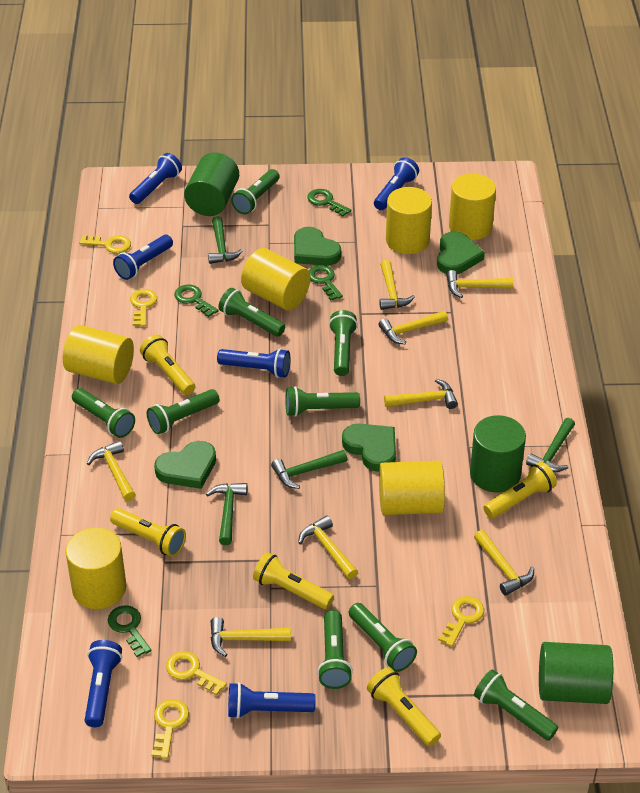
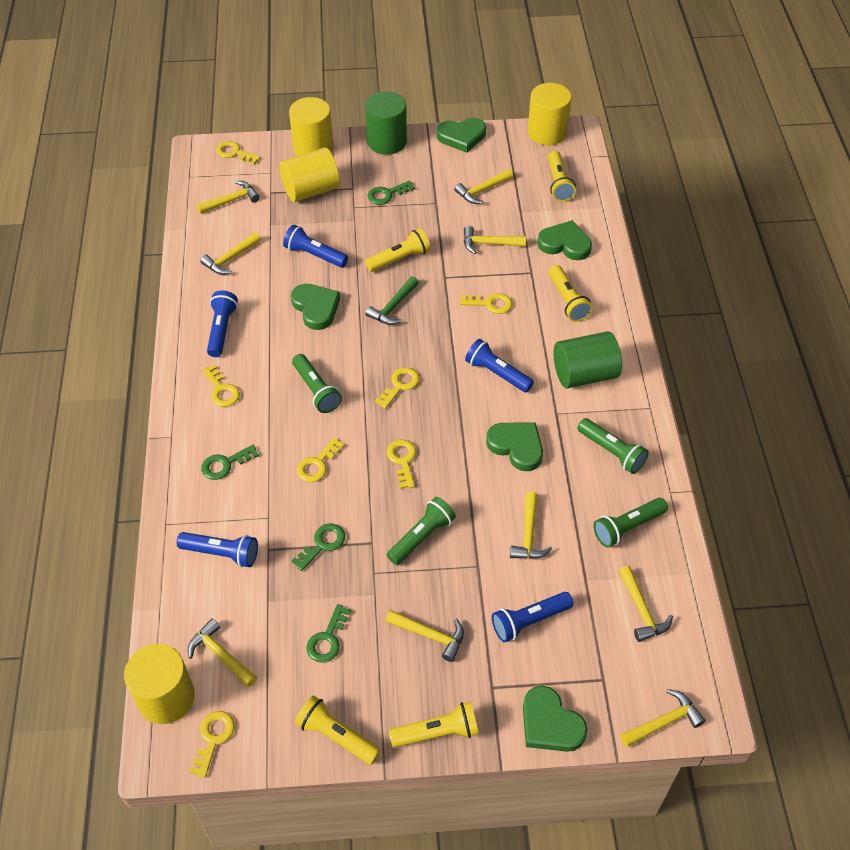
blue flashlight: 6 -> 5
green cylinder: 3 -> 2
green flashlight: 9 -> 4
green hammer: 4 -> 1
green heart: 4 -> 5
yellow cylinder: 6 -> 4
yellow hammer: 8 -> 9
yellow key: 5 -> 7

